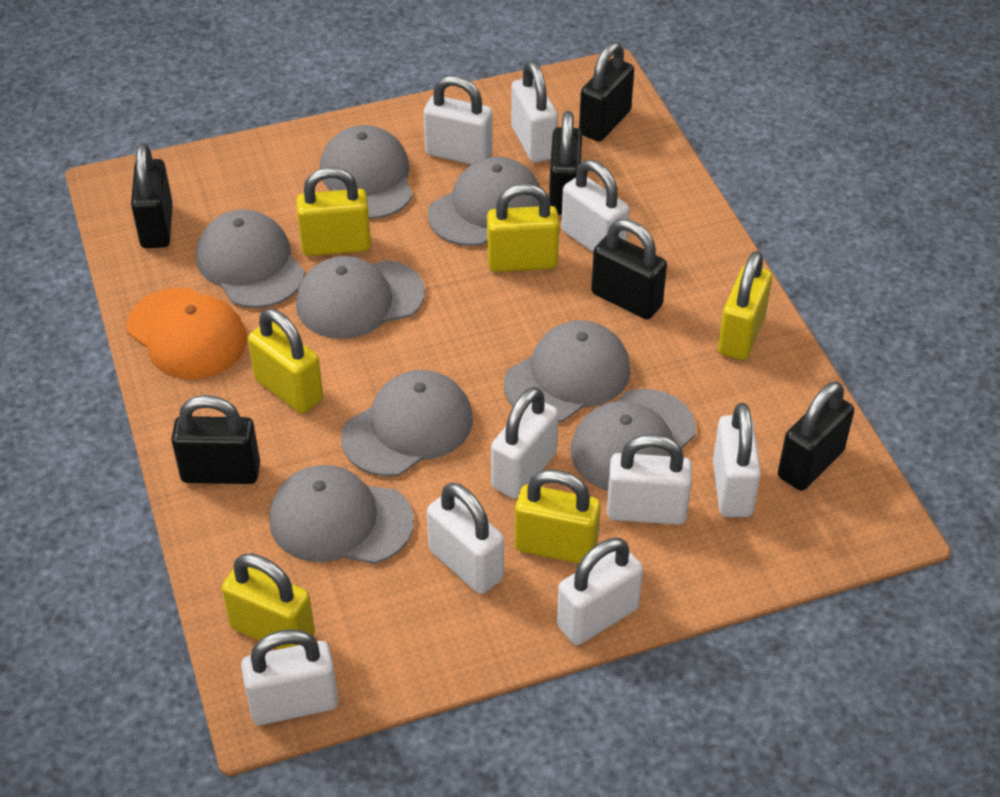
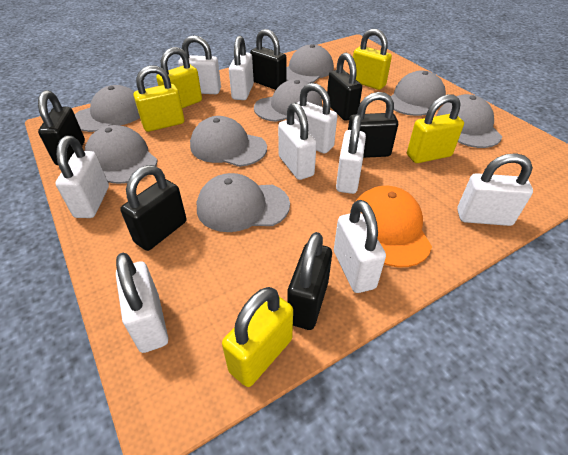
yellow padlock: 6 -> 5

